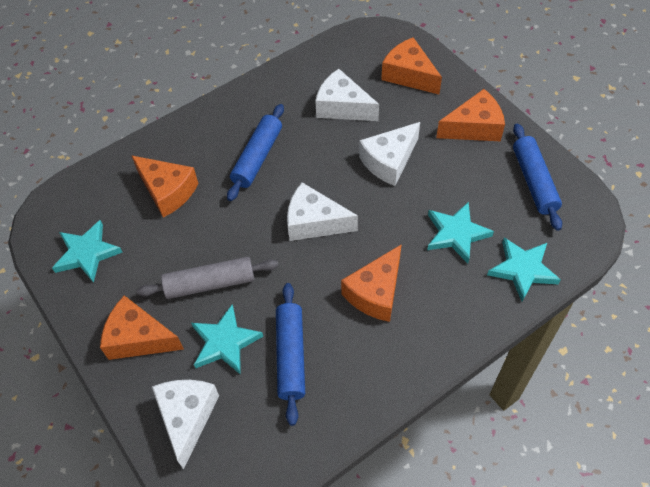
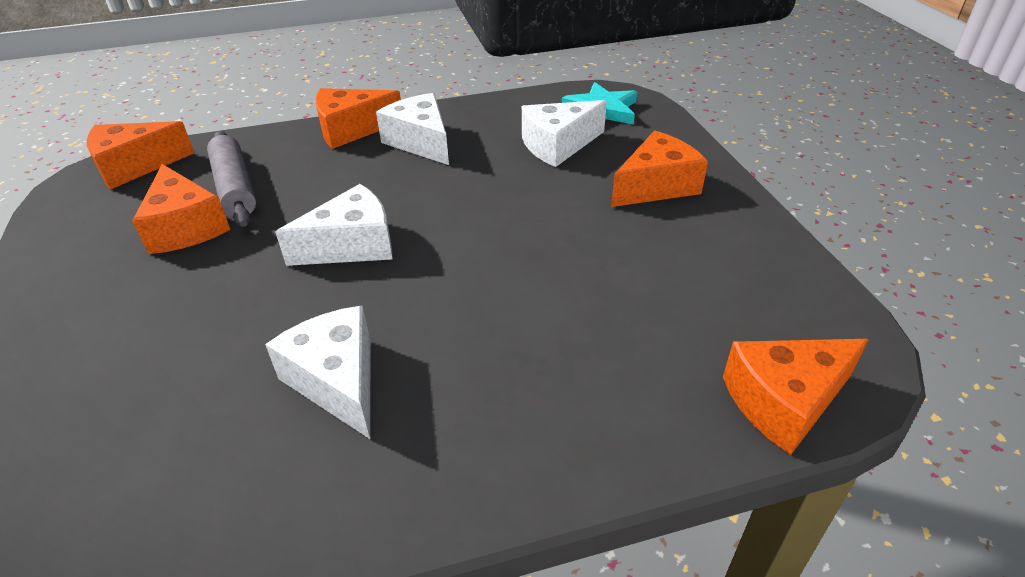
blue rolling pin: 3 -> 0
turquoise star: 4 -> 1

